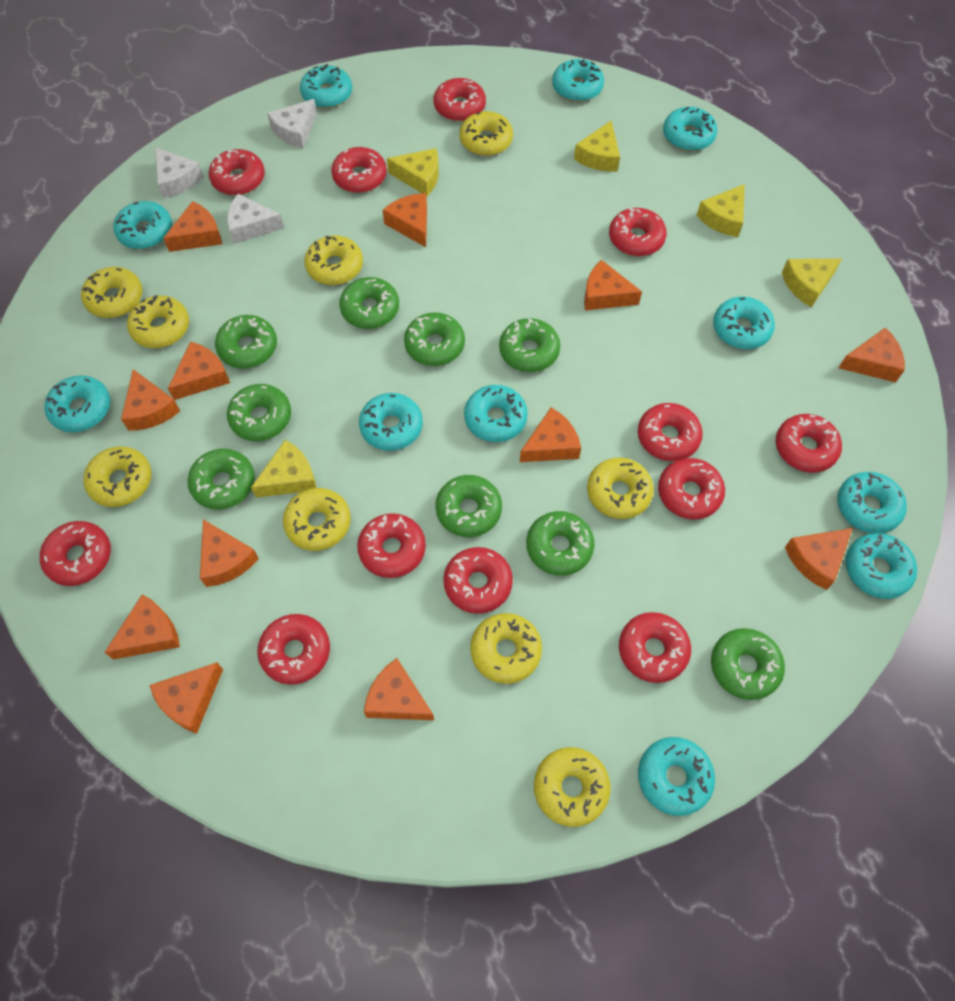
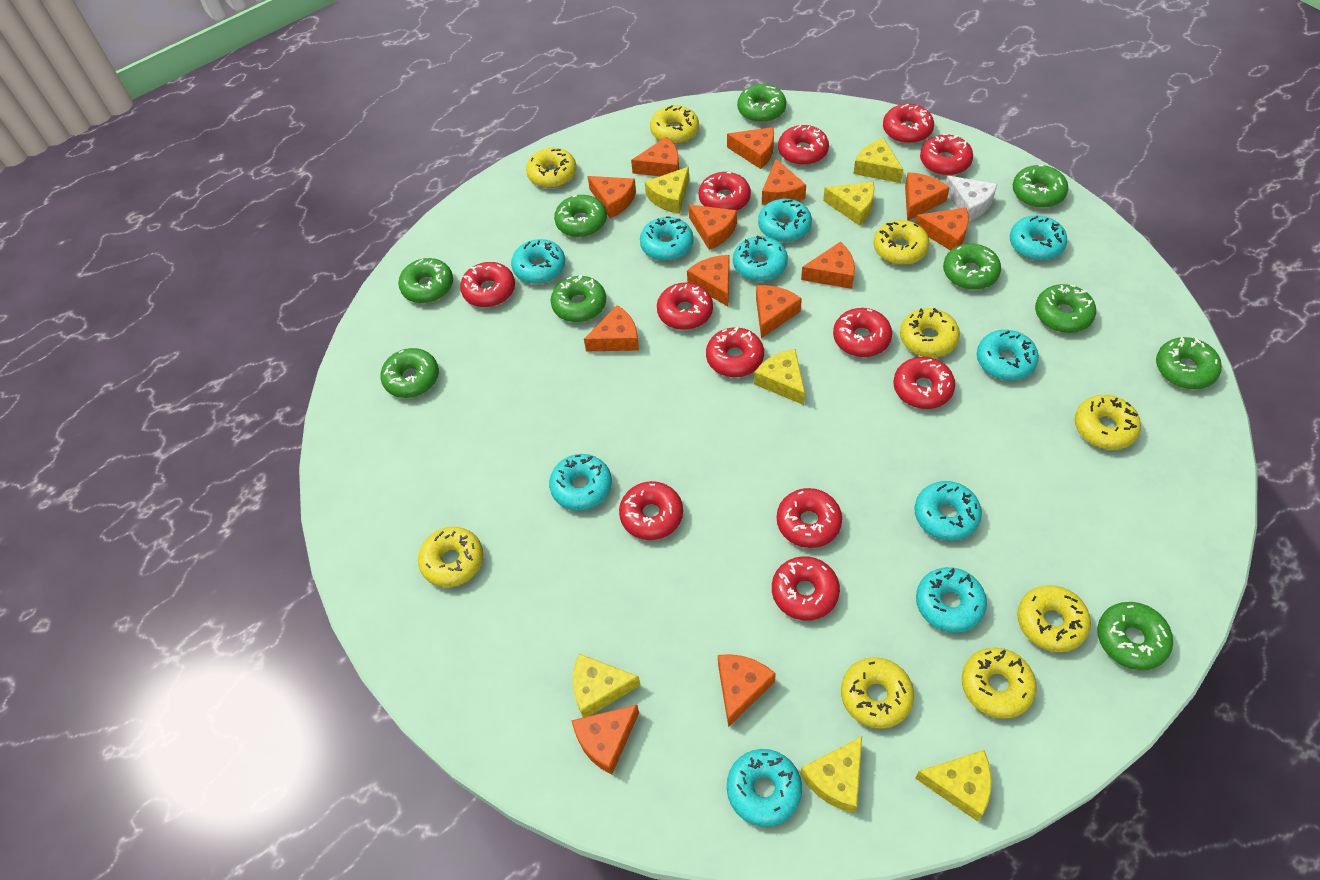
green donut: 9 -> 10
orange cheese: 12 -> 13
turquoise donut: 11 -> 10
white cheese: 3 -> 1
yellow cheese: 5 -> 7

